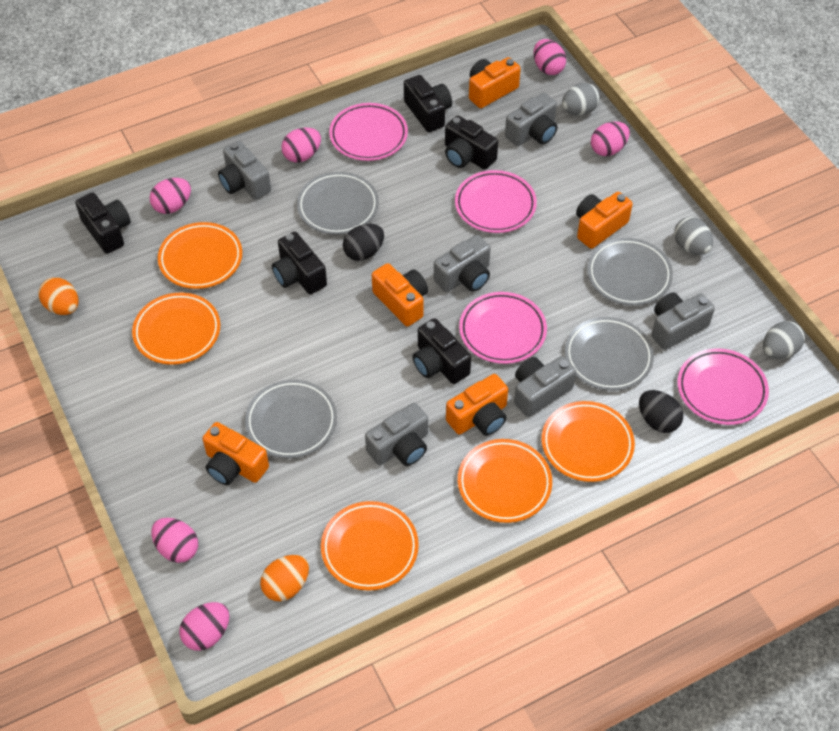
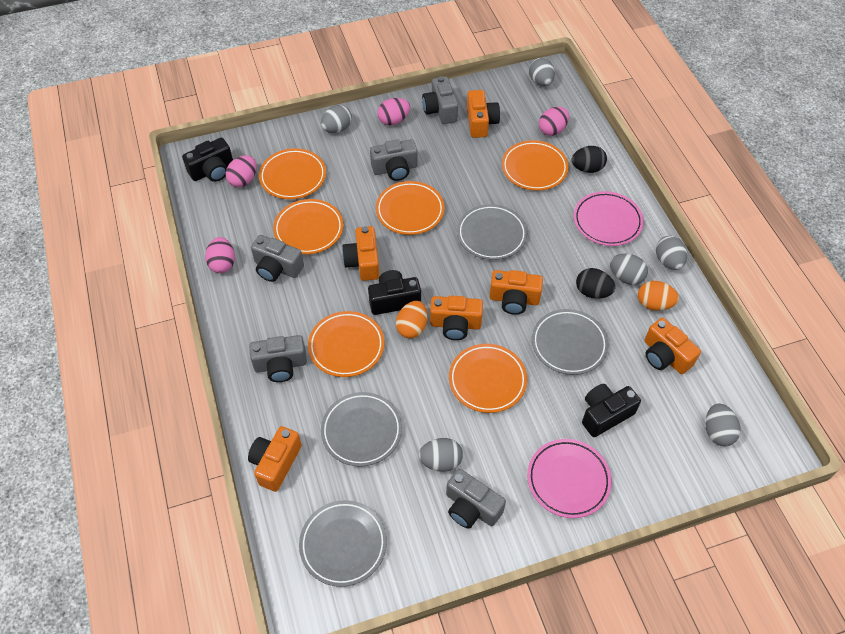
black camera: 5 -> 3
grey camera: 6 -> 5
grey egg: 3 -> 6
orange camera: 5 -> 6
orange plate: 5 -> 6
pink egg: 6 -> 4
pink plate: 4 -> 2

